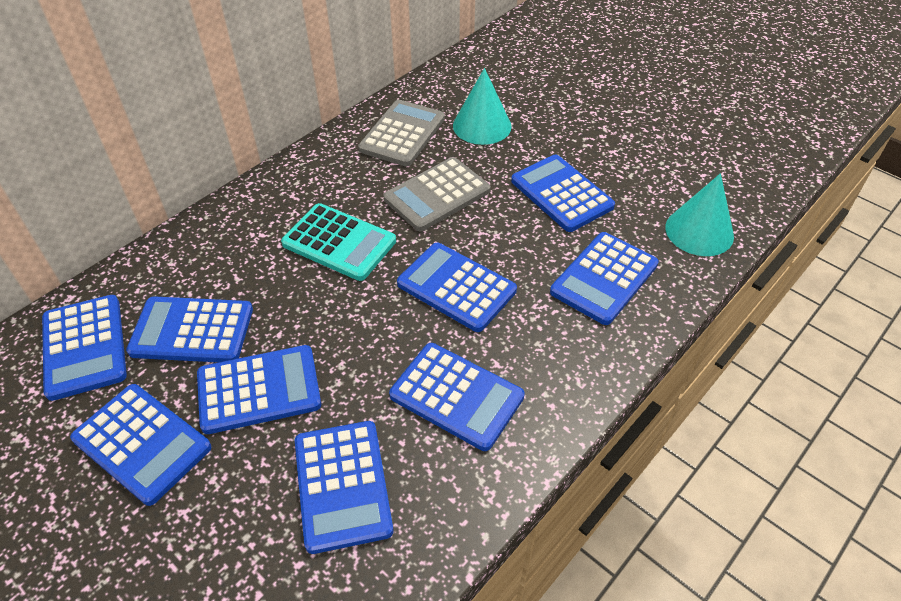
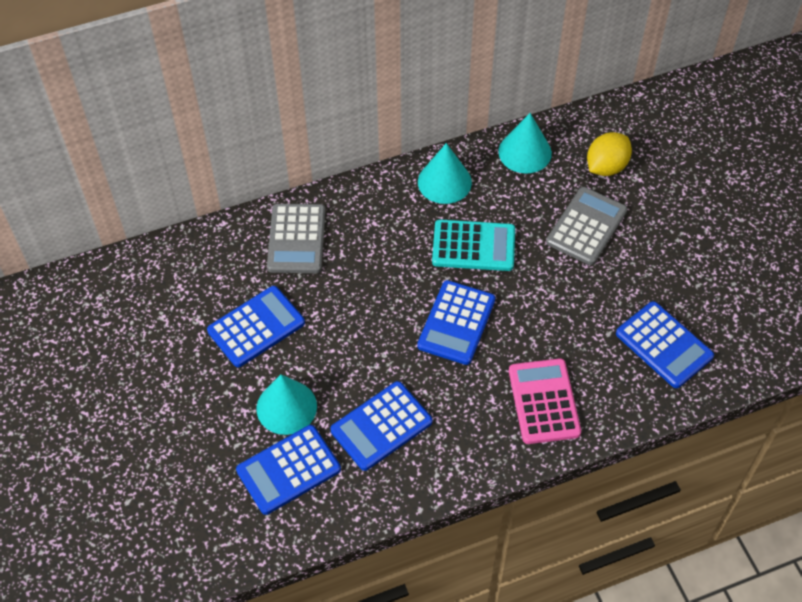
blue calculator: 9 -> 5
pink calculator: 0 -> 1
turquoise cone: 2 -> 3
yellow lemon: 0 -> 1

